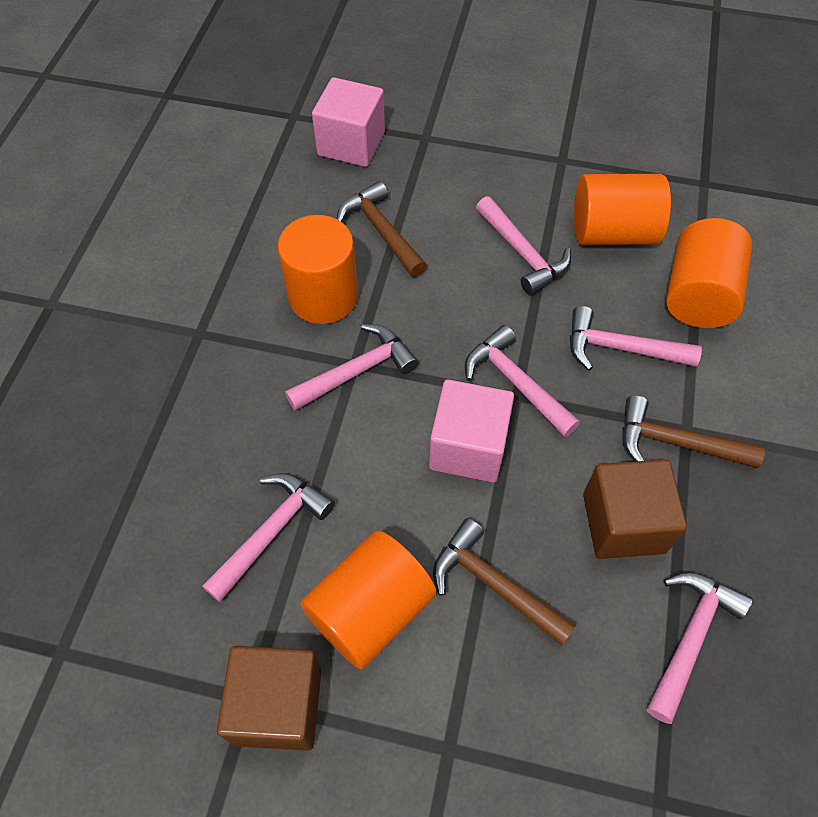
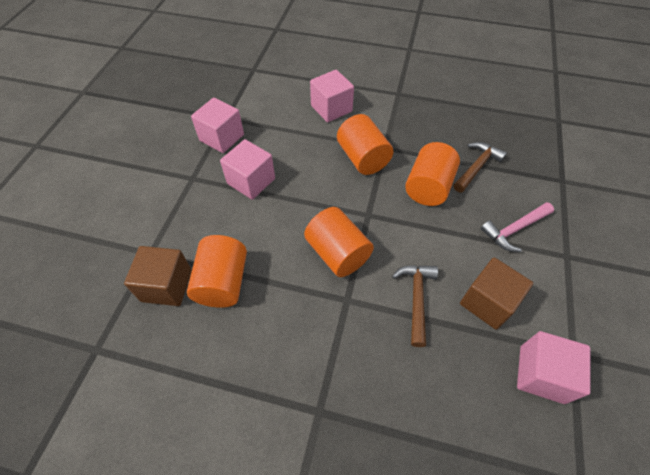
brown hammer: 3 -> 2
pink cube: 2 -> 4
pink hammer: 6 -> 1

